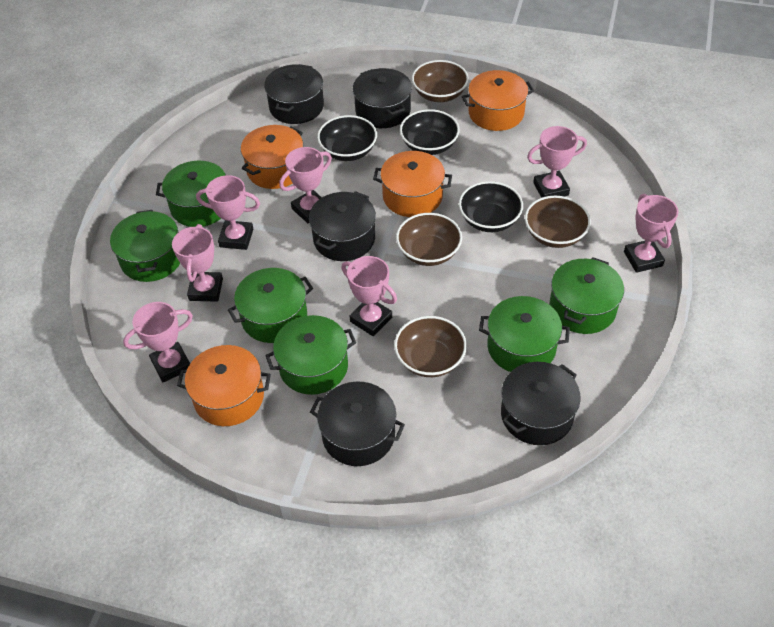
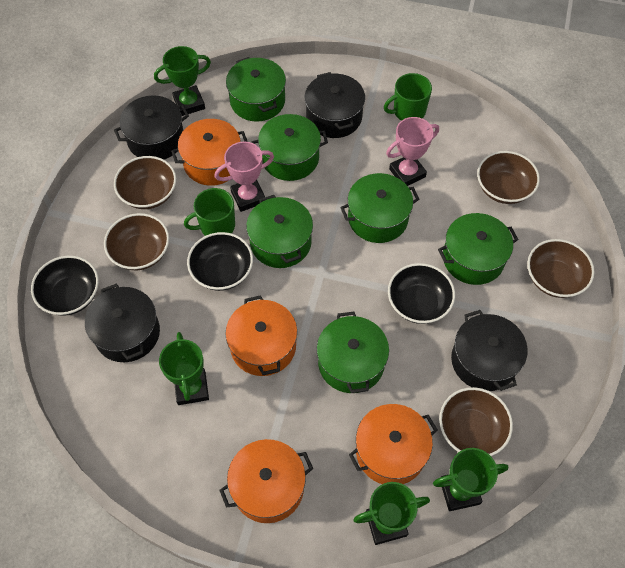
black pot: 5 -> 4
brown bowl: 4 -> 5
green mug: 0 -> 2
green trophy: 0 -> 4
pink trophy: 7 -> 2

